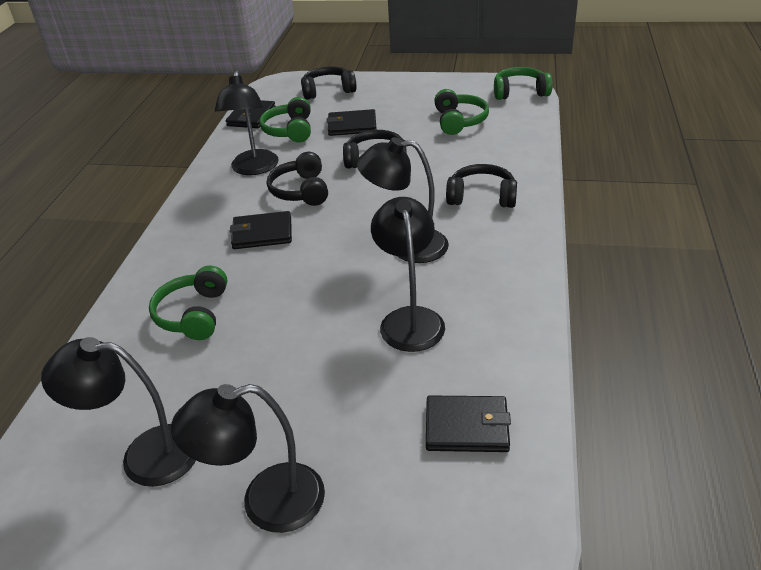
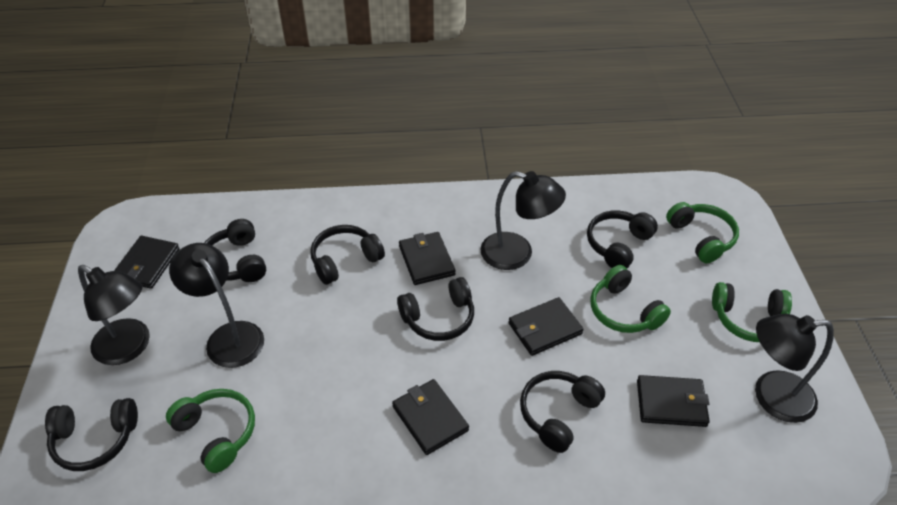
black headphones: 4 -> 6
black lamp: 5 -> 4
black wallet: 4 -> 5

